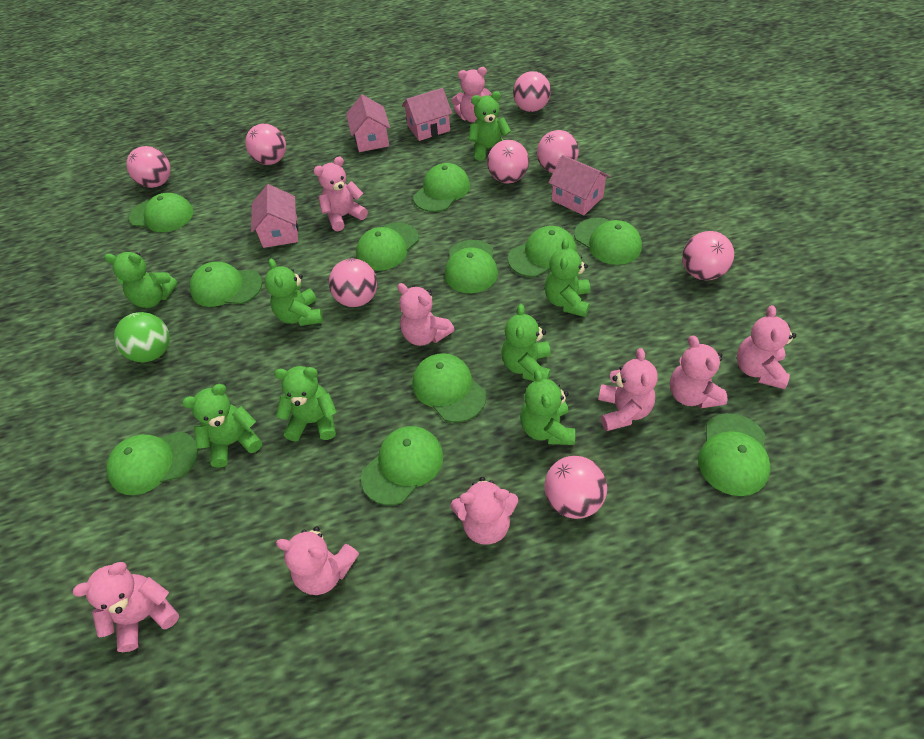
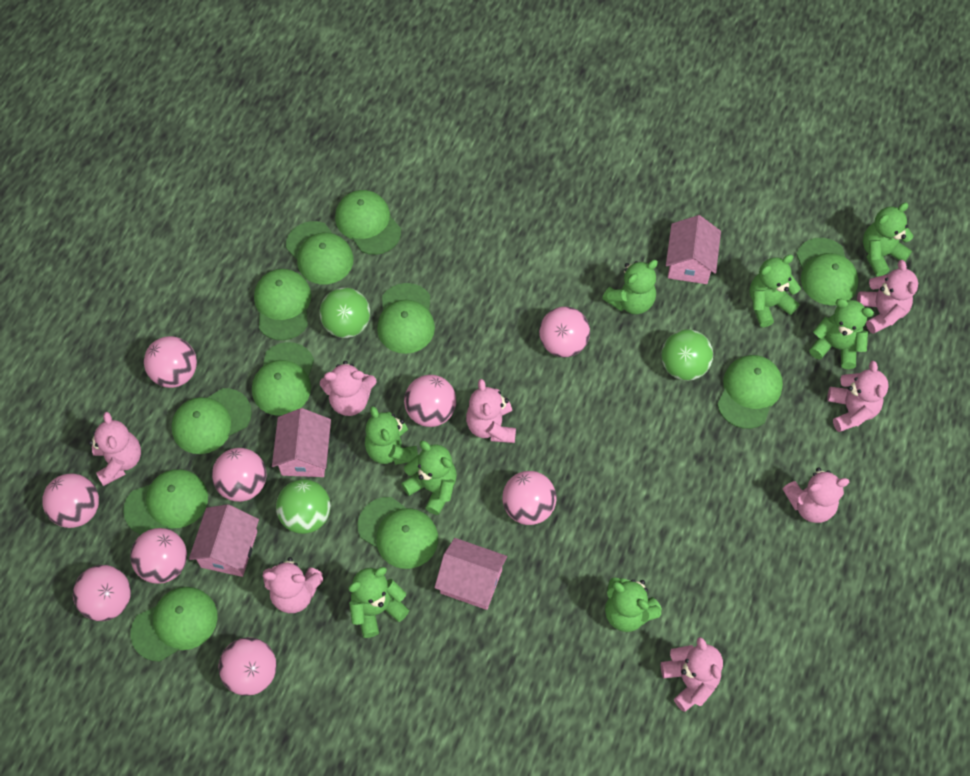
green ball: 1 -> 3
pink ball: 8 -> 9
pink teddy bear: 9 -> 8

